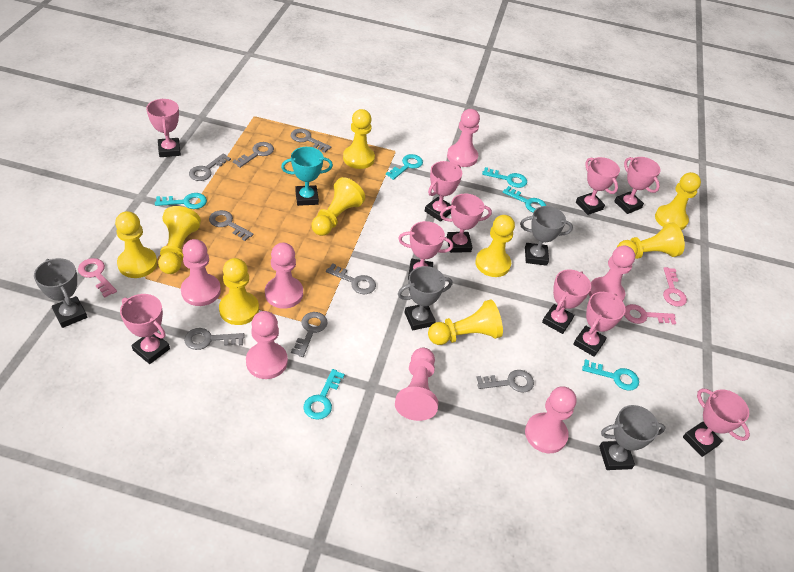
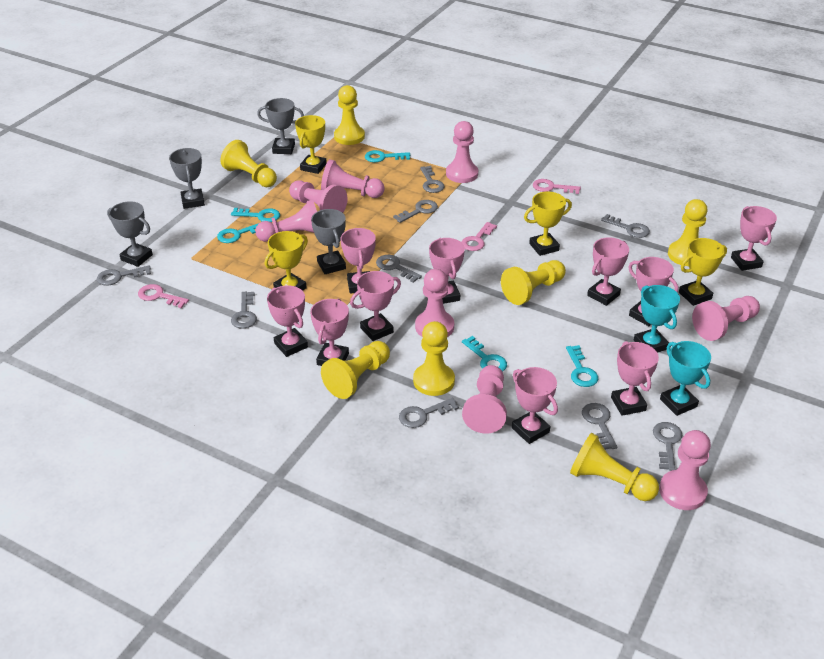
grey key: 8 -> 9
pink pawn: 7 -> 8
turquoise key: 6 -> 5
turquoise trophy: 1 -> 2
yellow pawn: 9 -> 7
yellow trophy: 0 -> 4

